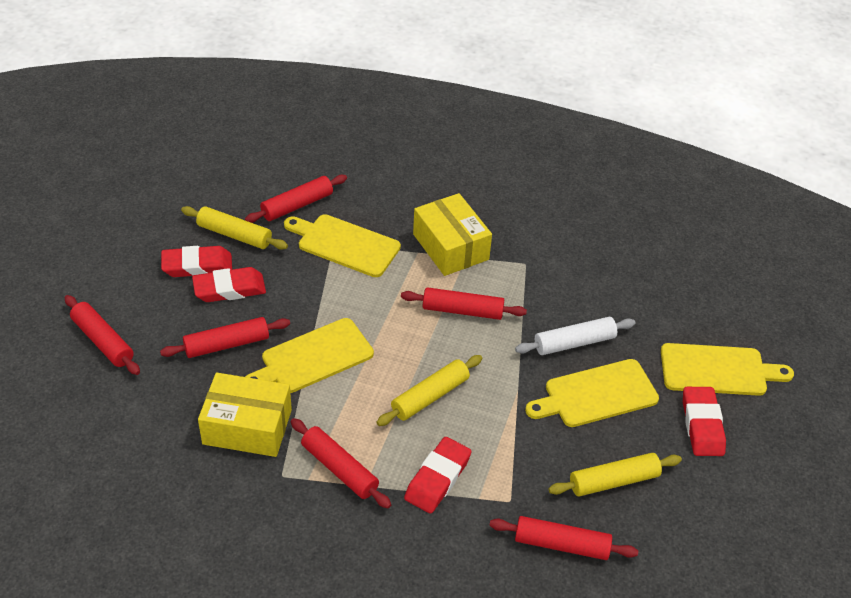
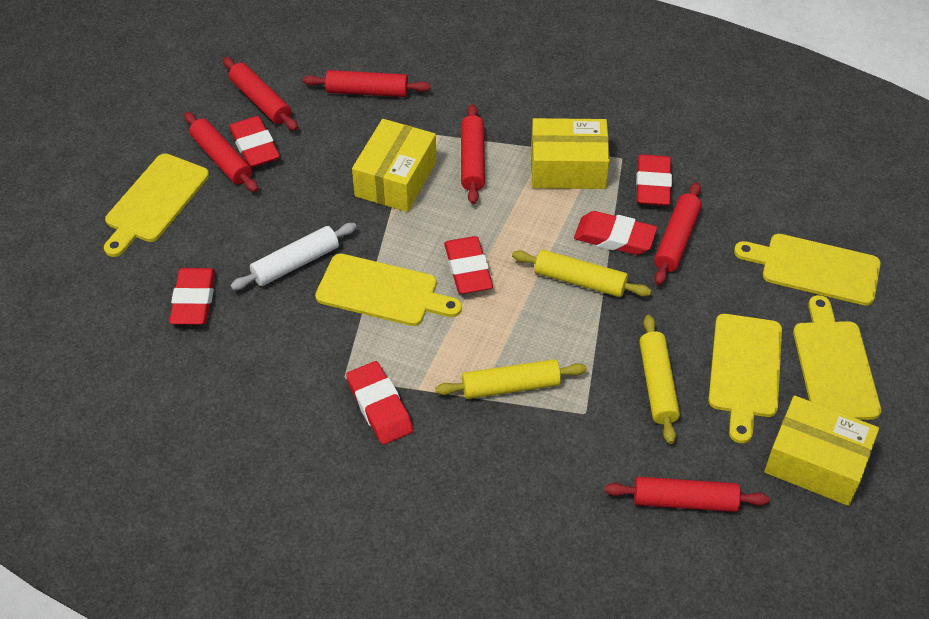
red eraser: 4 -> 6
yellow box: 2 -> 3
yellow cutting board: 4 -> 5

